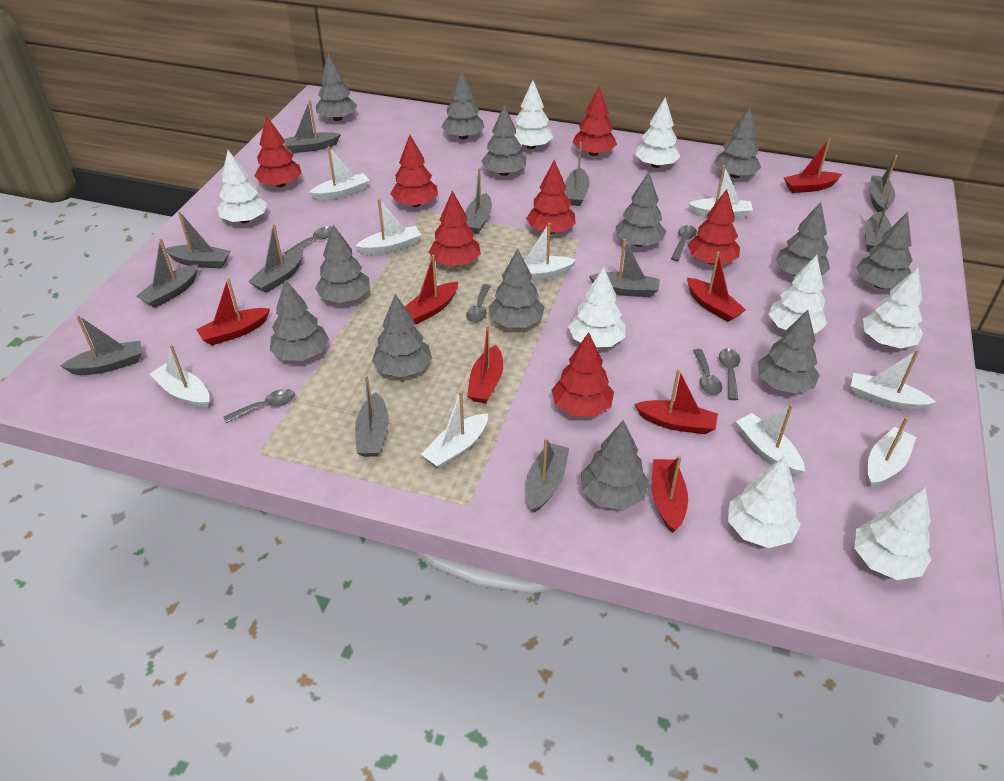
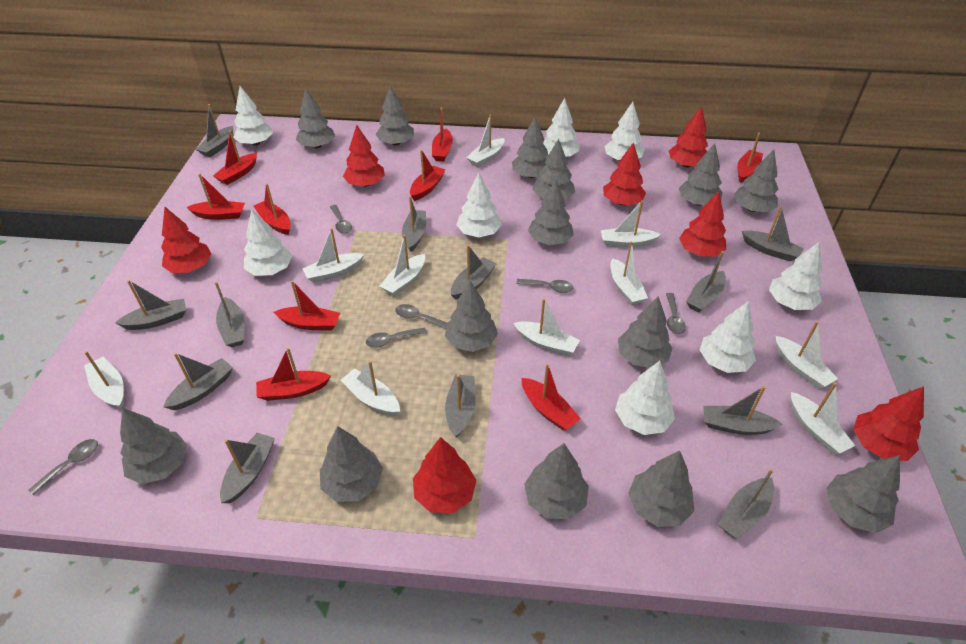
grey tree: 13 -> 14
red boat: 7 -> 9
white boat: 9 -> 10

